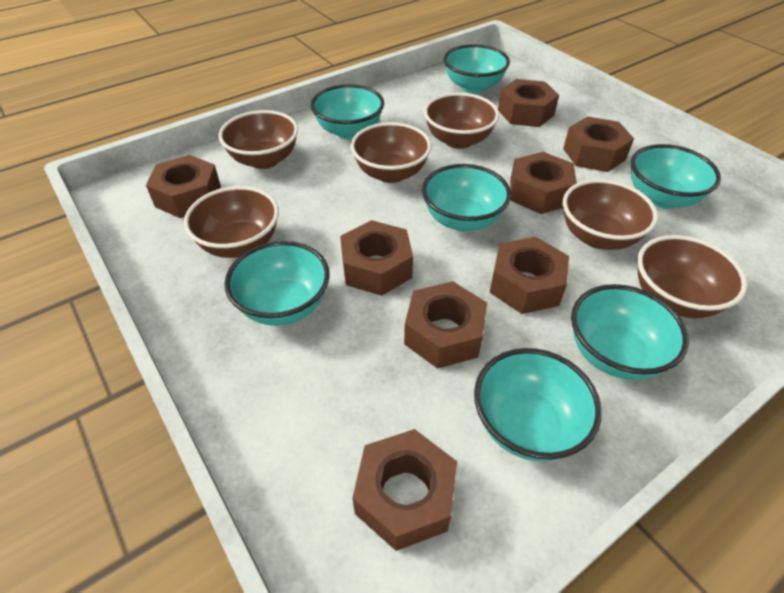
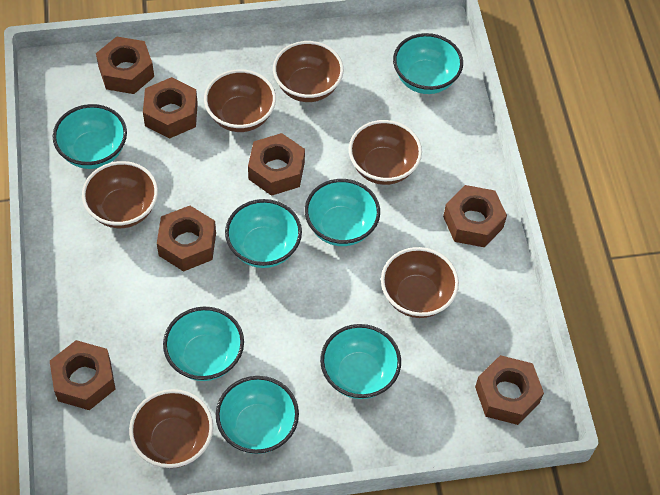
brown nut: 8 -> 7

